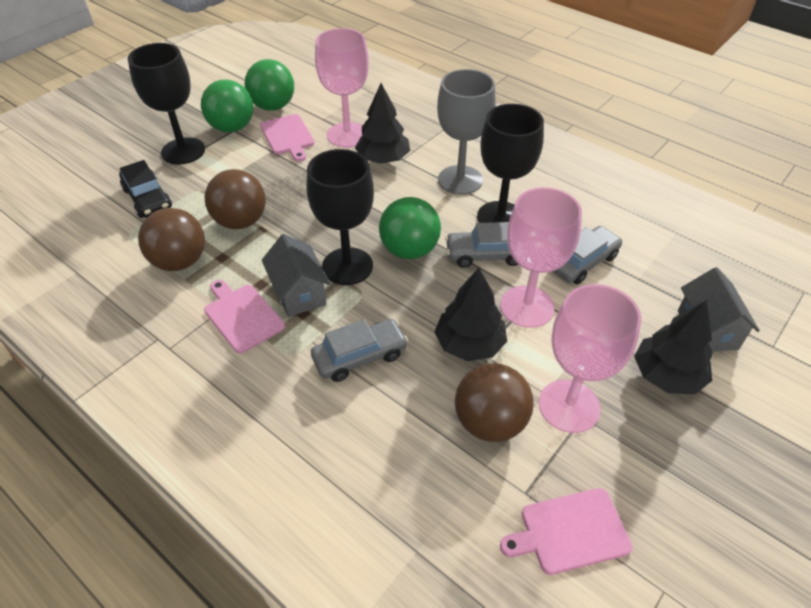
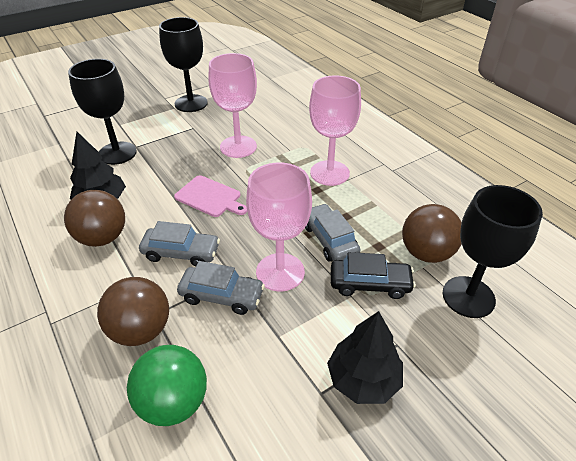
black tree: 3 -> 2
green ball: 3 -> 1
grey goblet: 1 -> 0
grey house: 2 -> 0
pink cutting board: 3 -> 1

